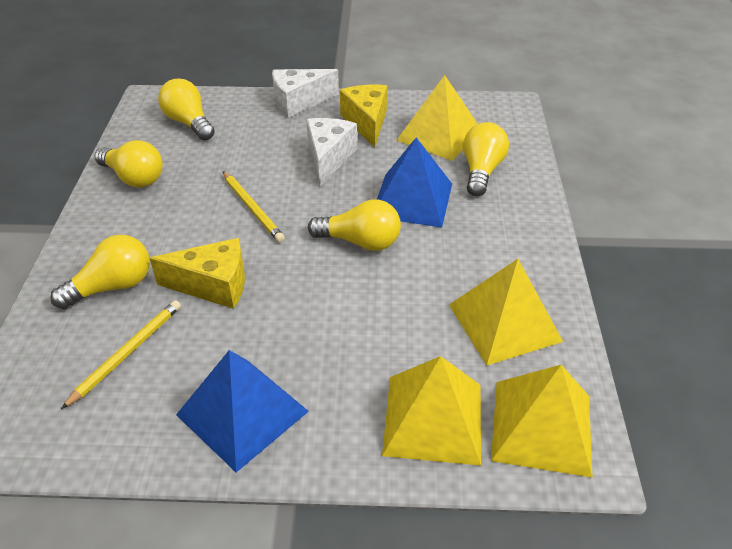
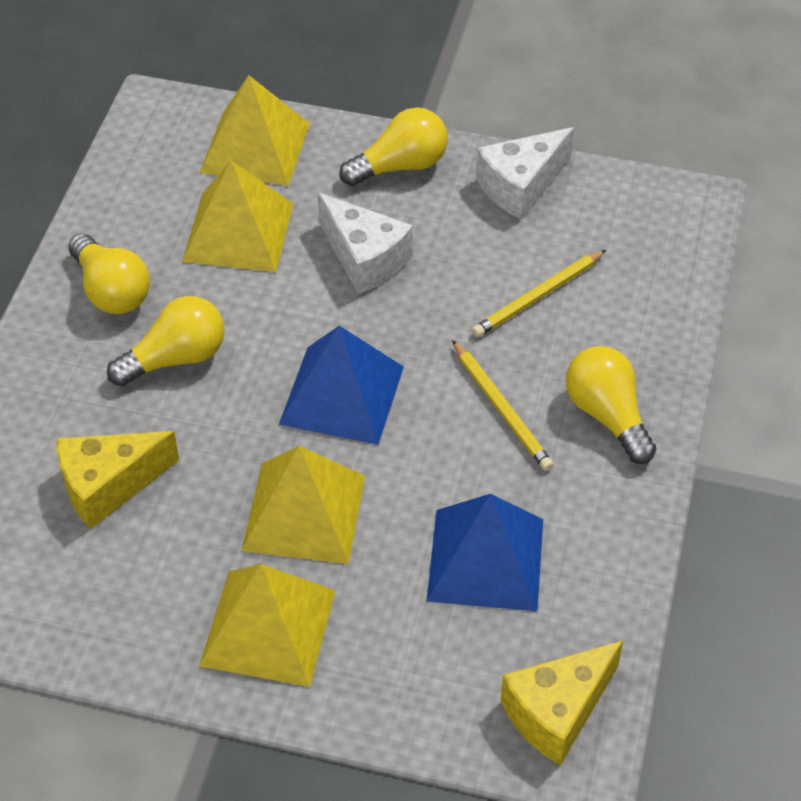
yellow light bulb: 5 -> 4

